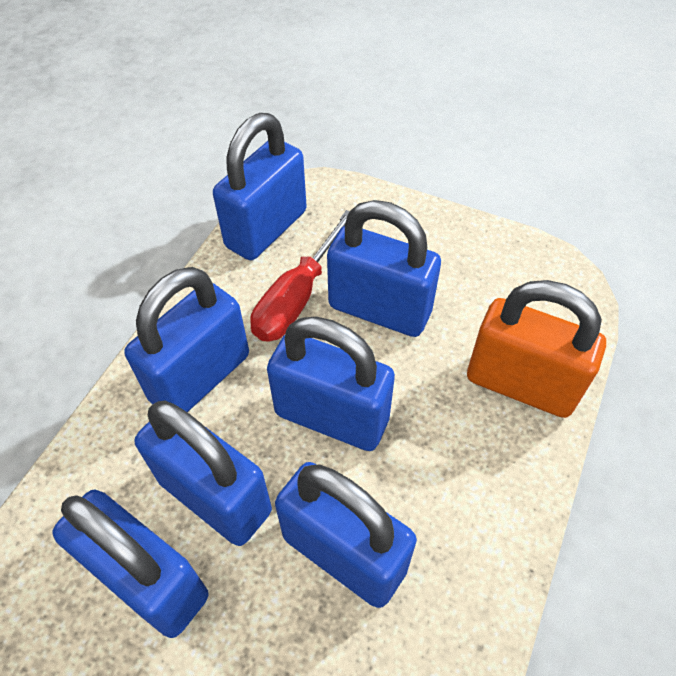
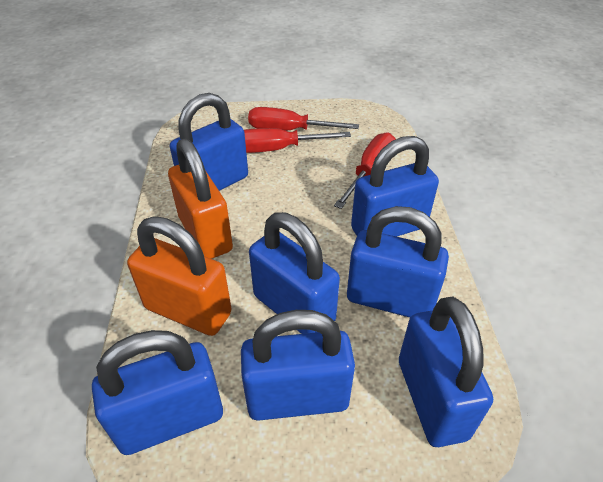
orange padlock: 1 -> 2
red screwdriver: 1 -> 3

